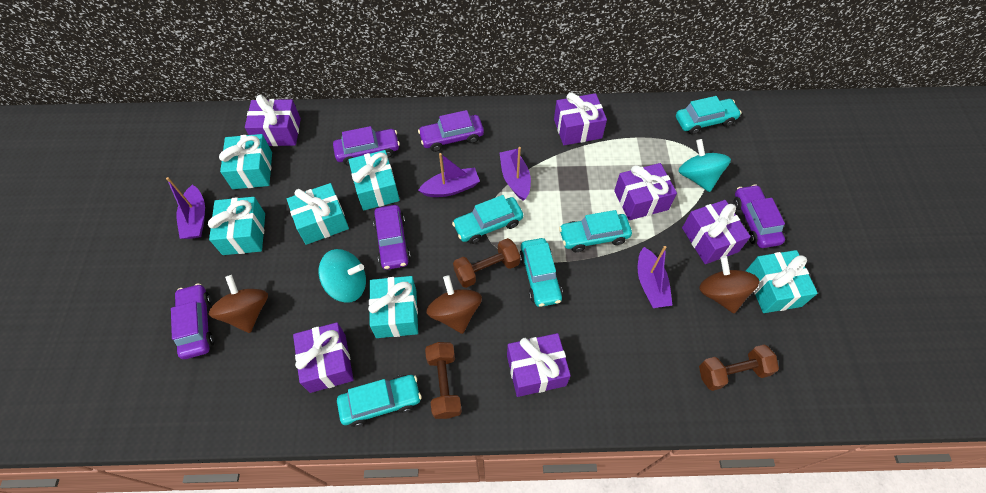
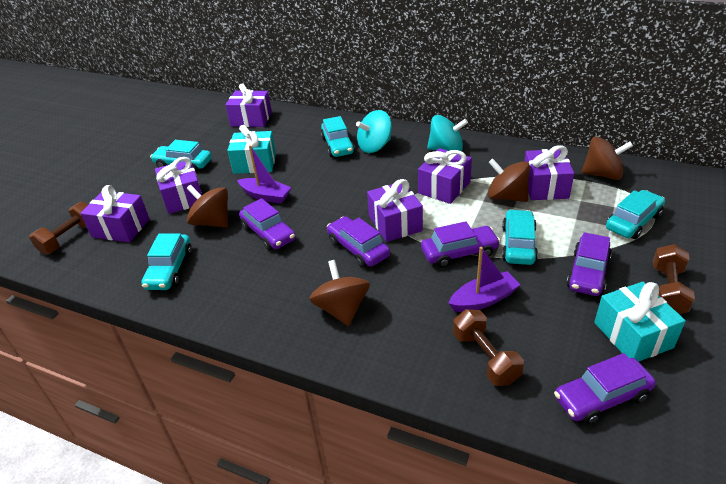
brown spinning top: 3 -> 4
purple boat: 4 -> 2
turquoise gift: 6 -> 2

